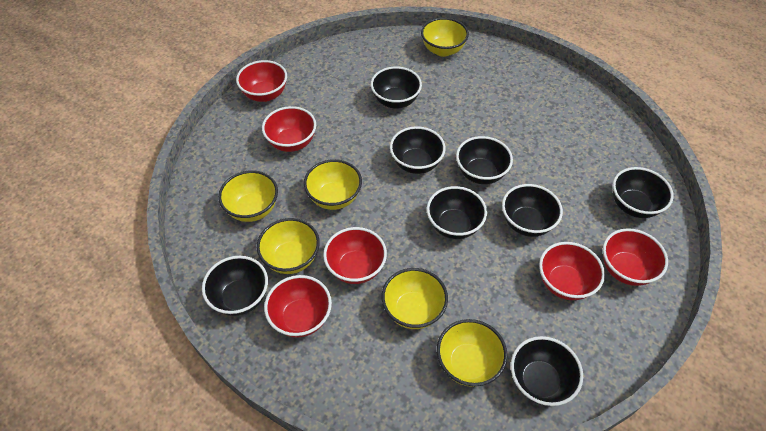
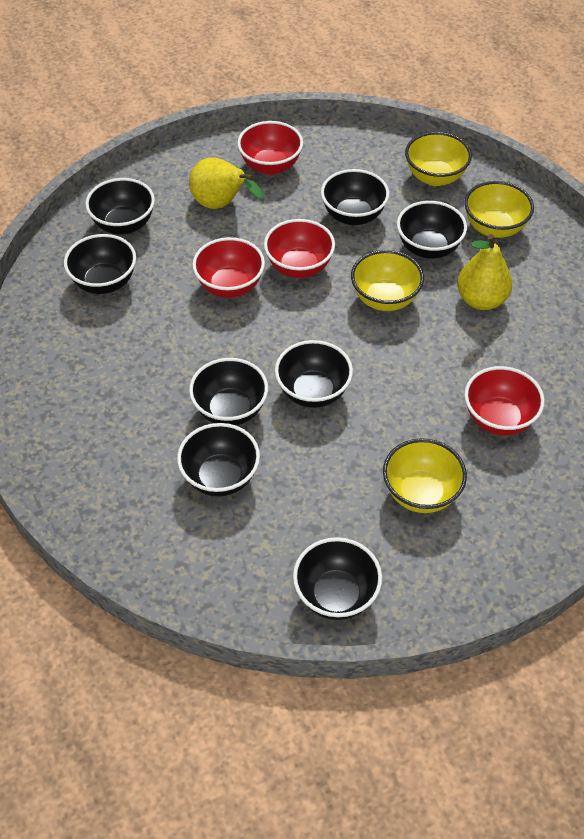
red bowl: 6 -> 4
yellow bowl: 6 -> 4
yellow pear: 0 -> 2

